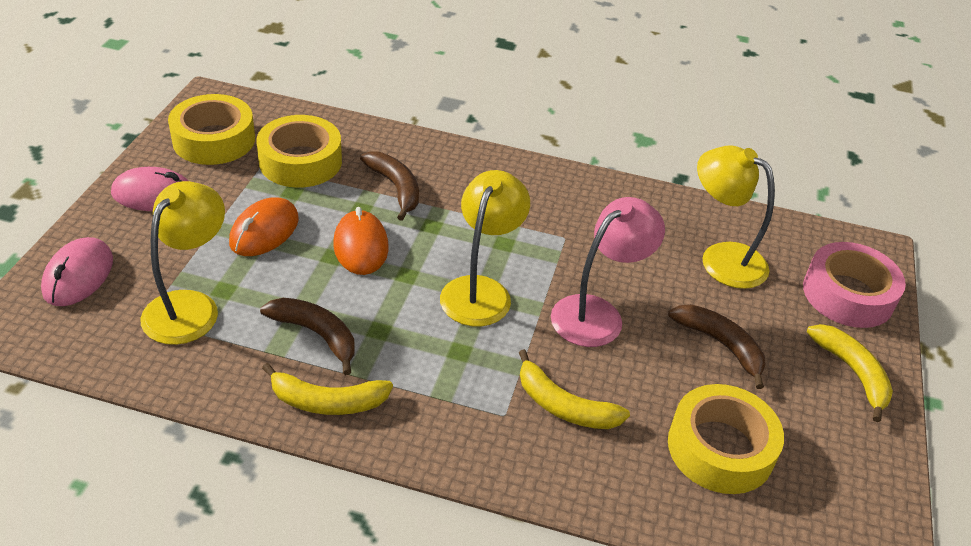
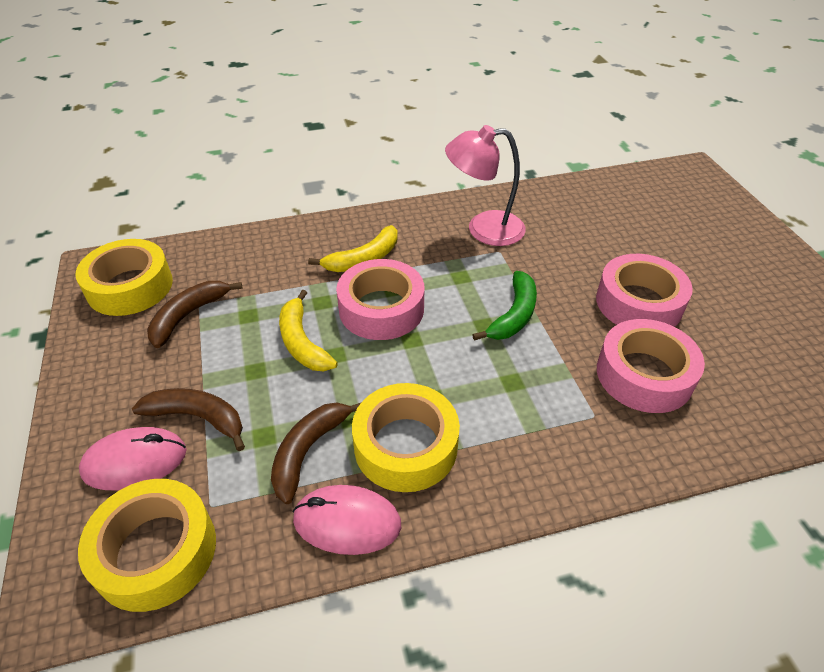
green banana: 0 -> 1
orange mouse: 2 -> 0
pink tape: 1 -> 3
yellow banana: 3 -> 2
yellow lamp: 3 -> 0

